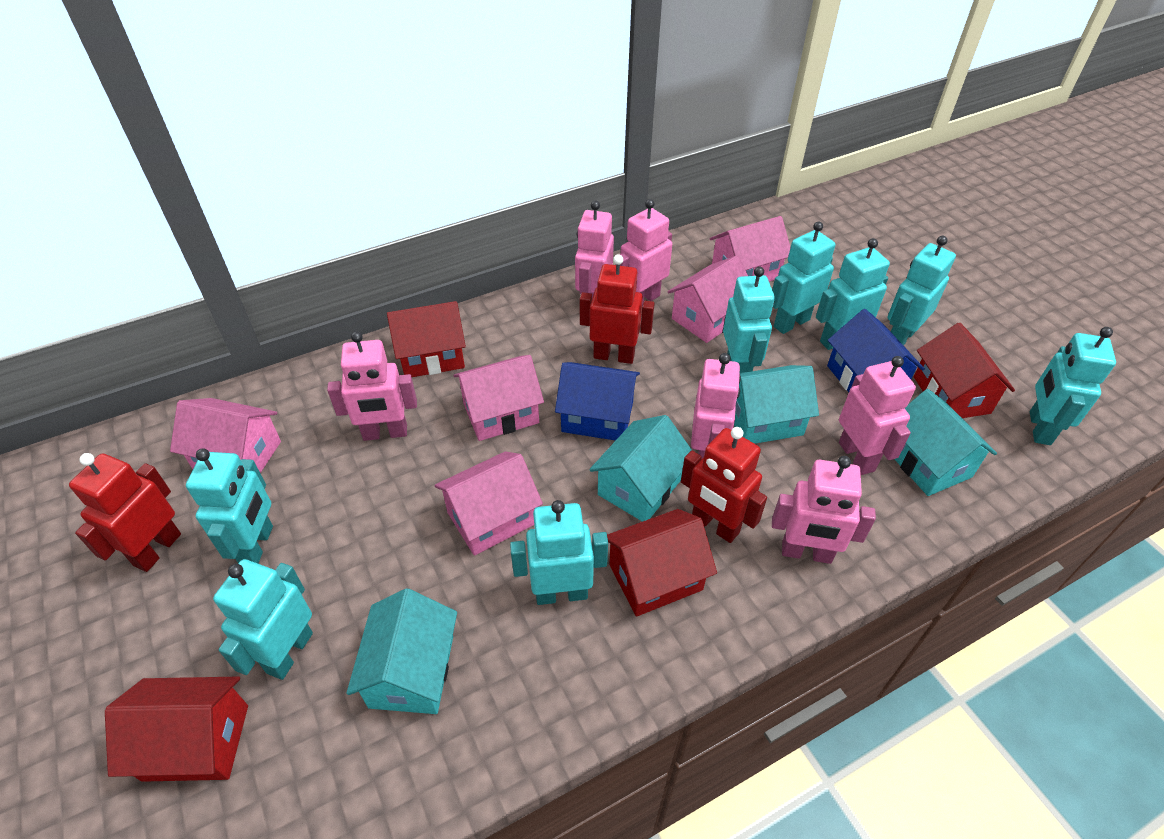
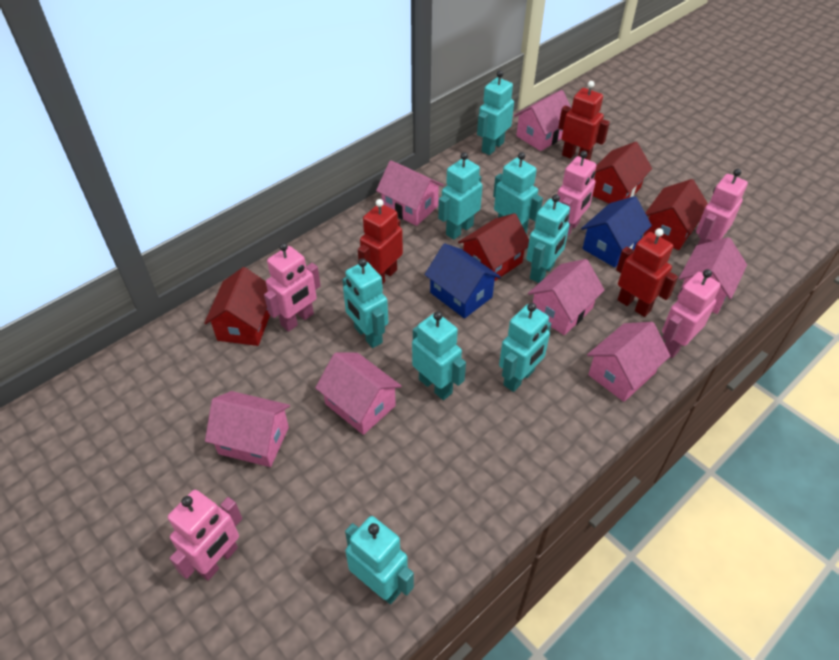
pink house: 5 -> 7
pink robot: 6 -> 5
turquoise house: 4 -> 0

